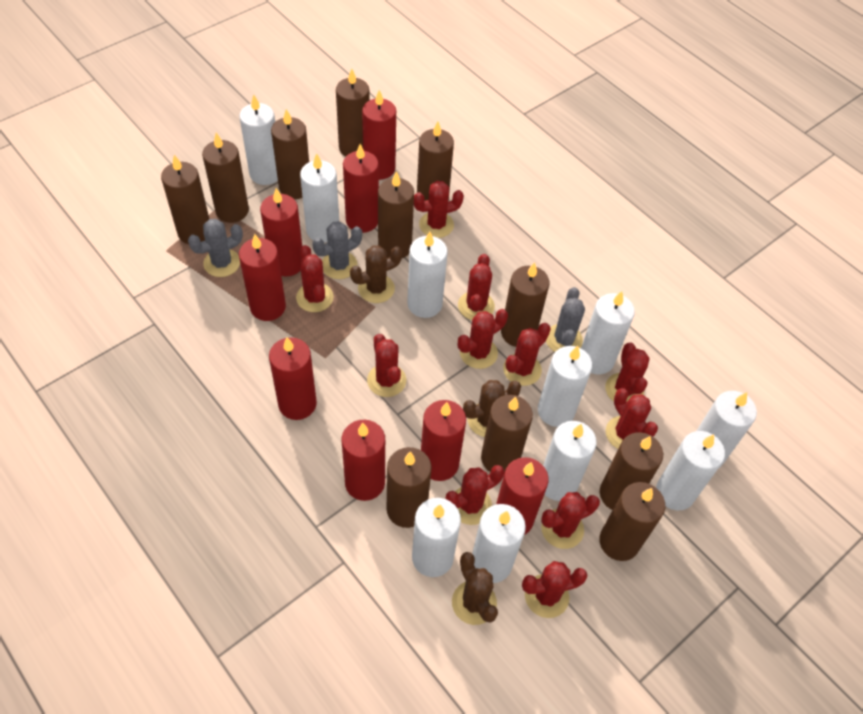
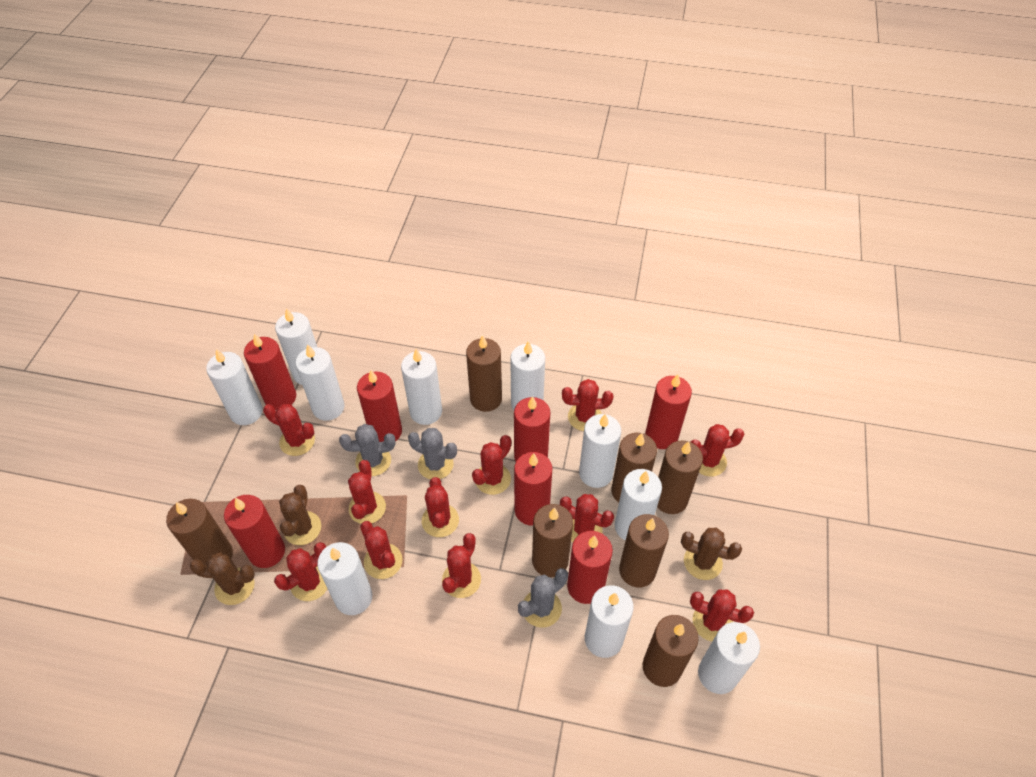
brown candle: 11 -> 7
red candle: 8 -> 7

